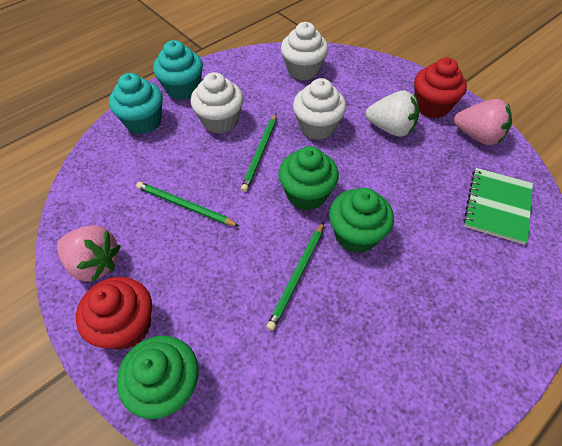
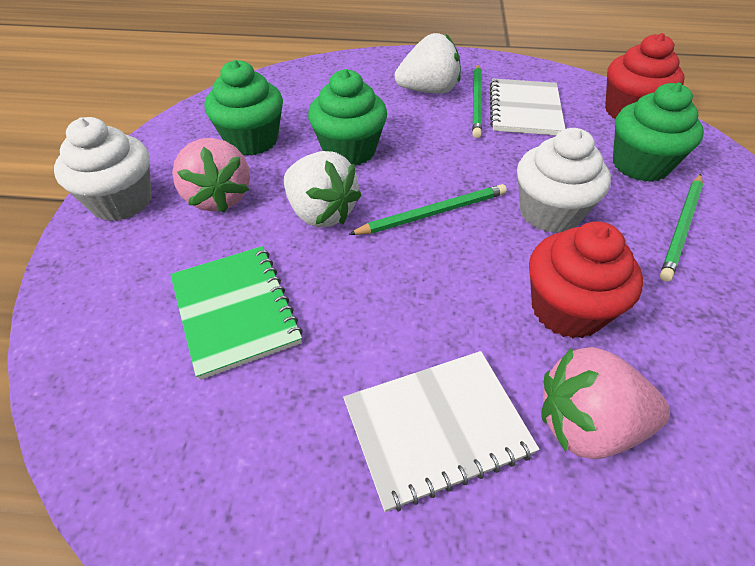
turquoise cupcake: 2 -> 0
white cupcake: 3 -> 2
white notebook: 0 -> 2
white strawberry: 1 -> 2

